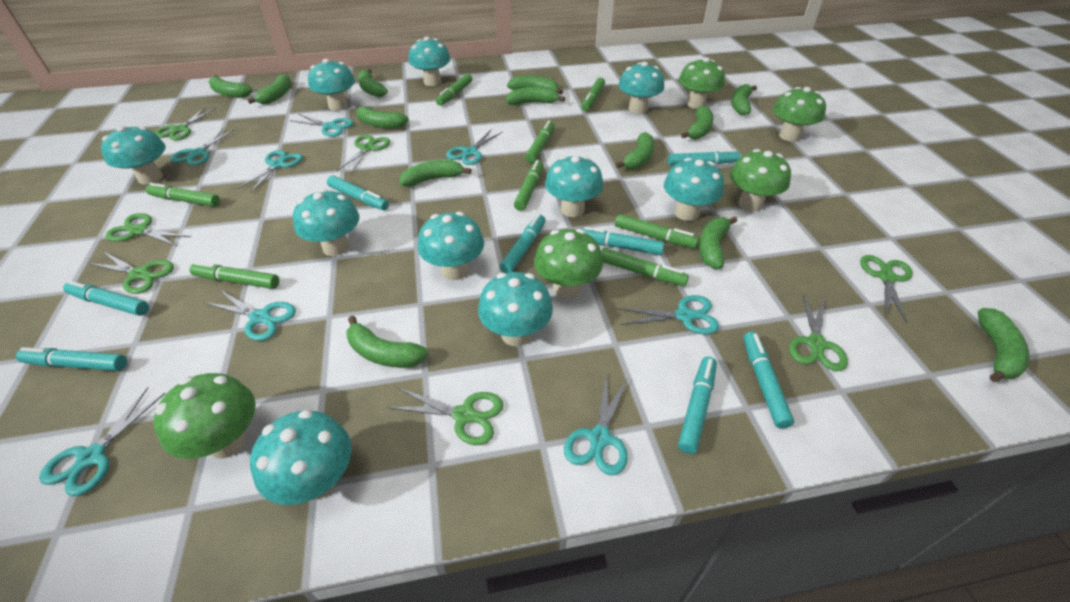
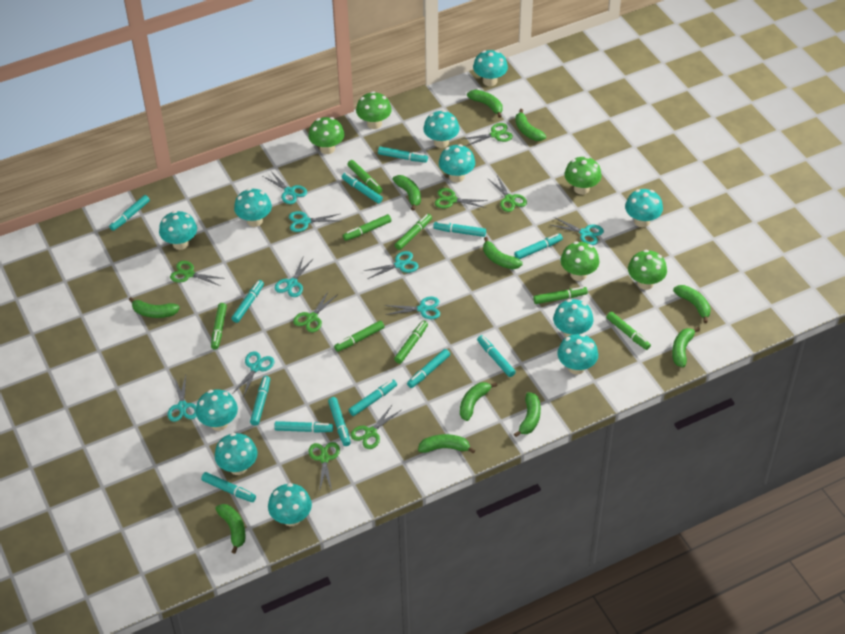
green banana: 13 -> 11
turquoise marker: 8 -> 13
turquoise mushroom: 10 -> 11

